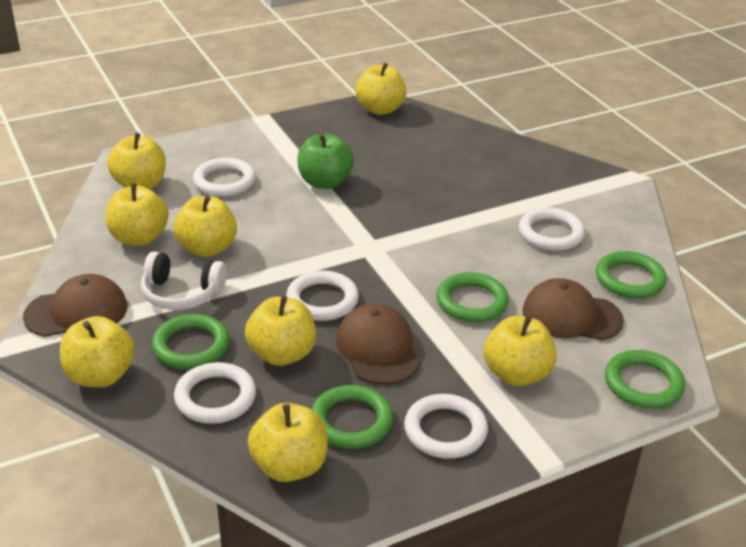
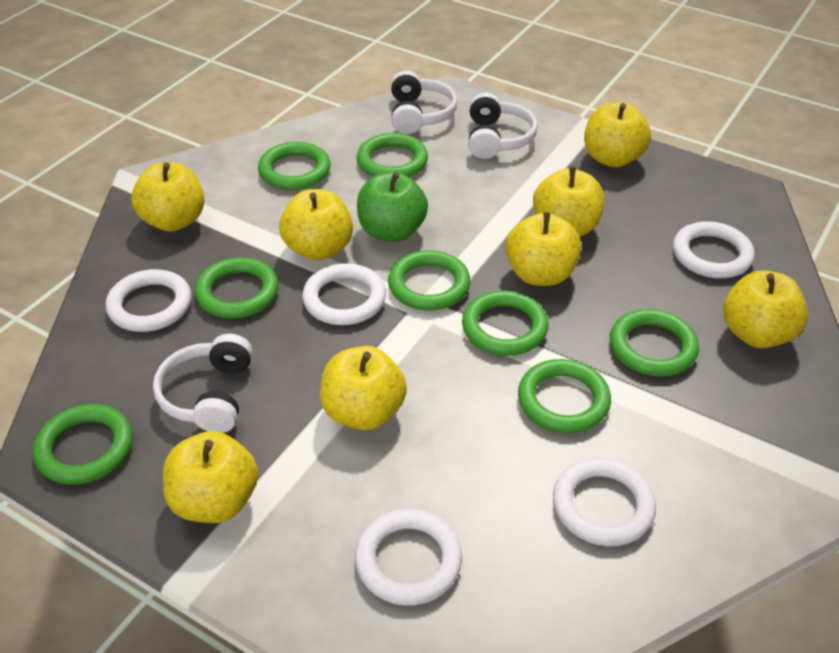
brown cap: 3 -> 0
green ring: 5 -> 8
white headphones: 1 -> 3

